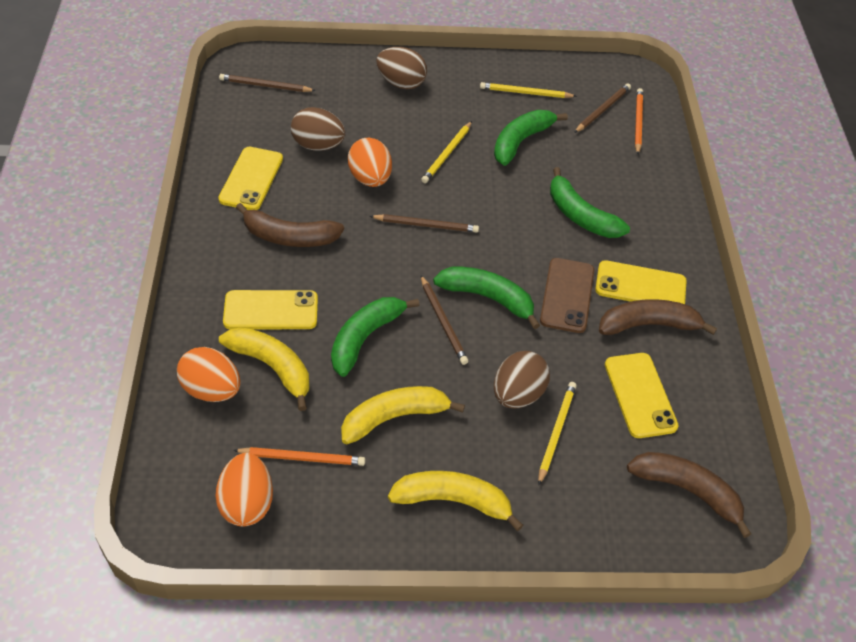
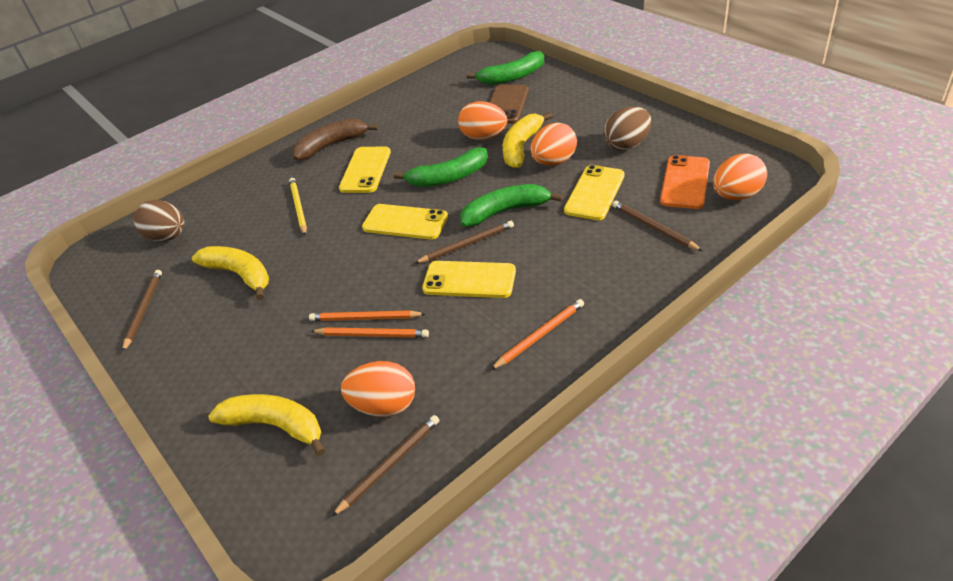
brown banana: 3 -> 1
brown egg: 3 -> 2
green banana: 4 -> 3
orange egg: 3 -> 4
orange pencil: 2 -> 3
orange phone: 0 -> 1
yellow pencil: 3 -> 1

